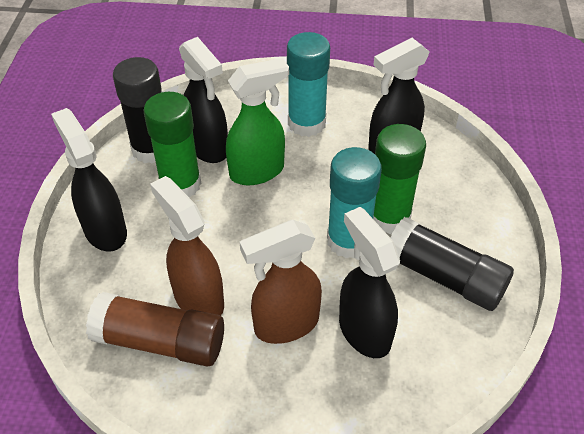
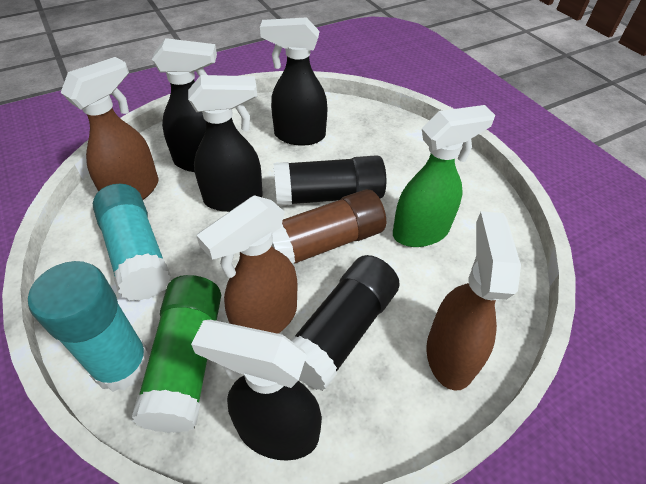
brown spray bottle: 2 -> 3
green glue stick: 2 -> 1

